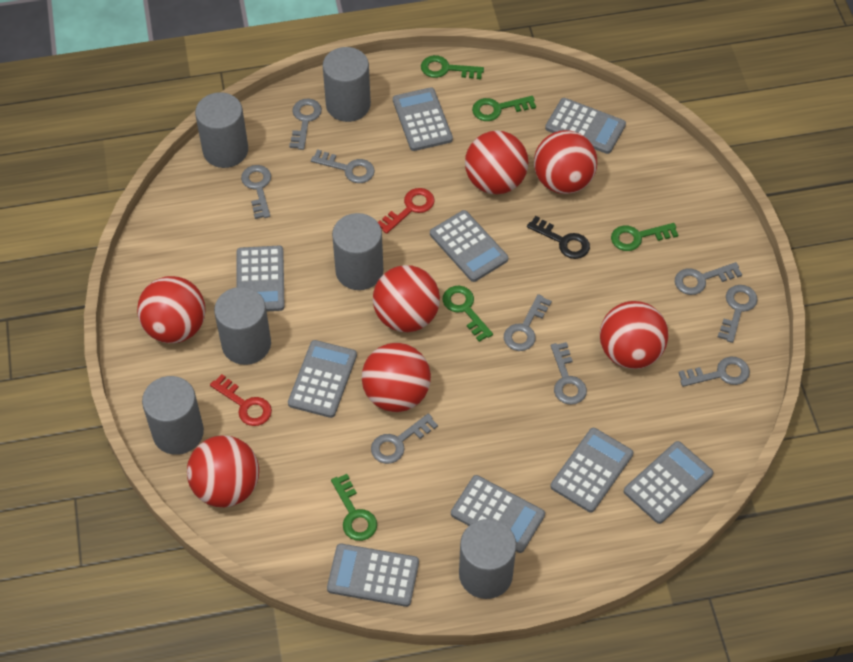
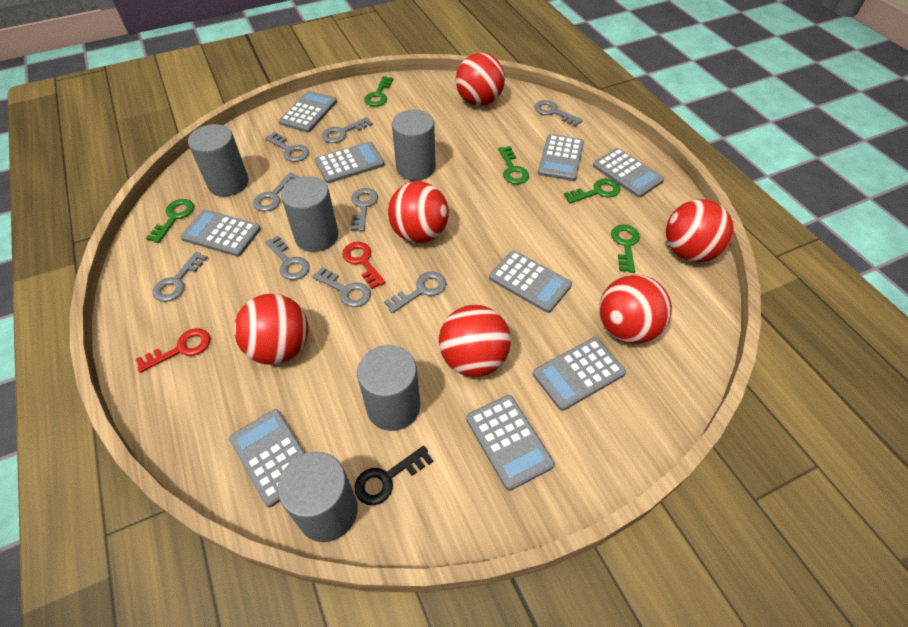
grey cylinder: 6 -> 5
red ball: 7 -> 6

